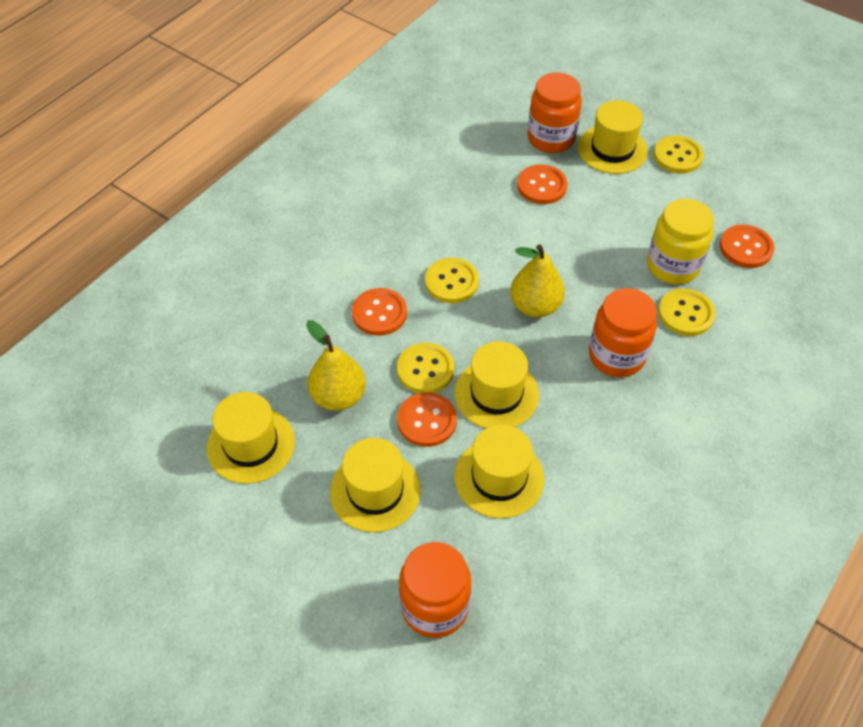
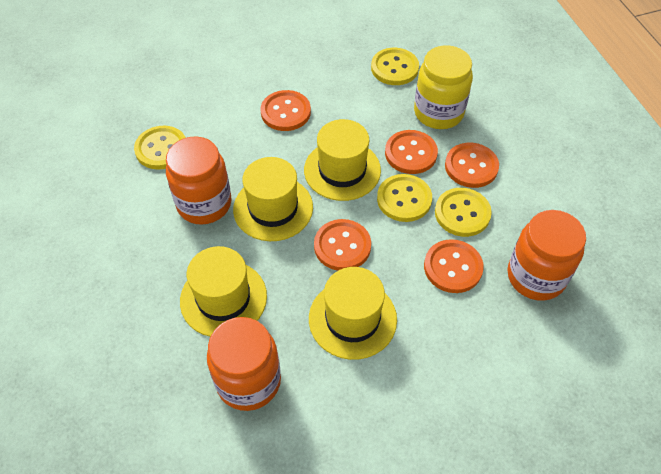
orange button: 4 -> 5
yellow hat: 5 -> 4
yellow pear: 2 -> 0

